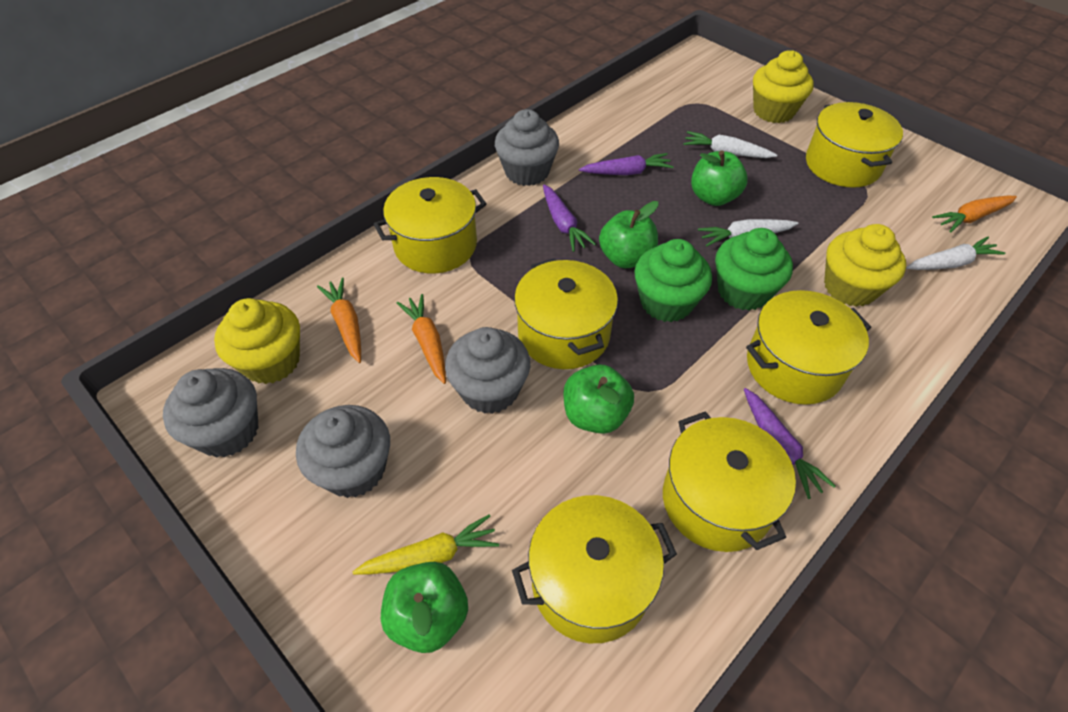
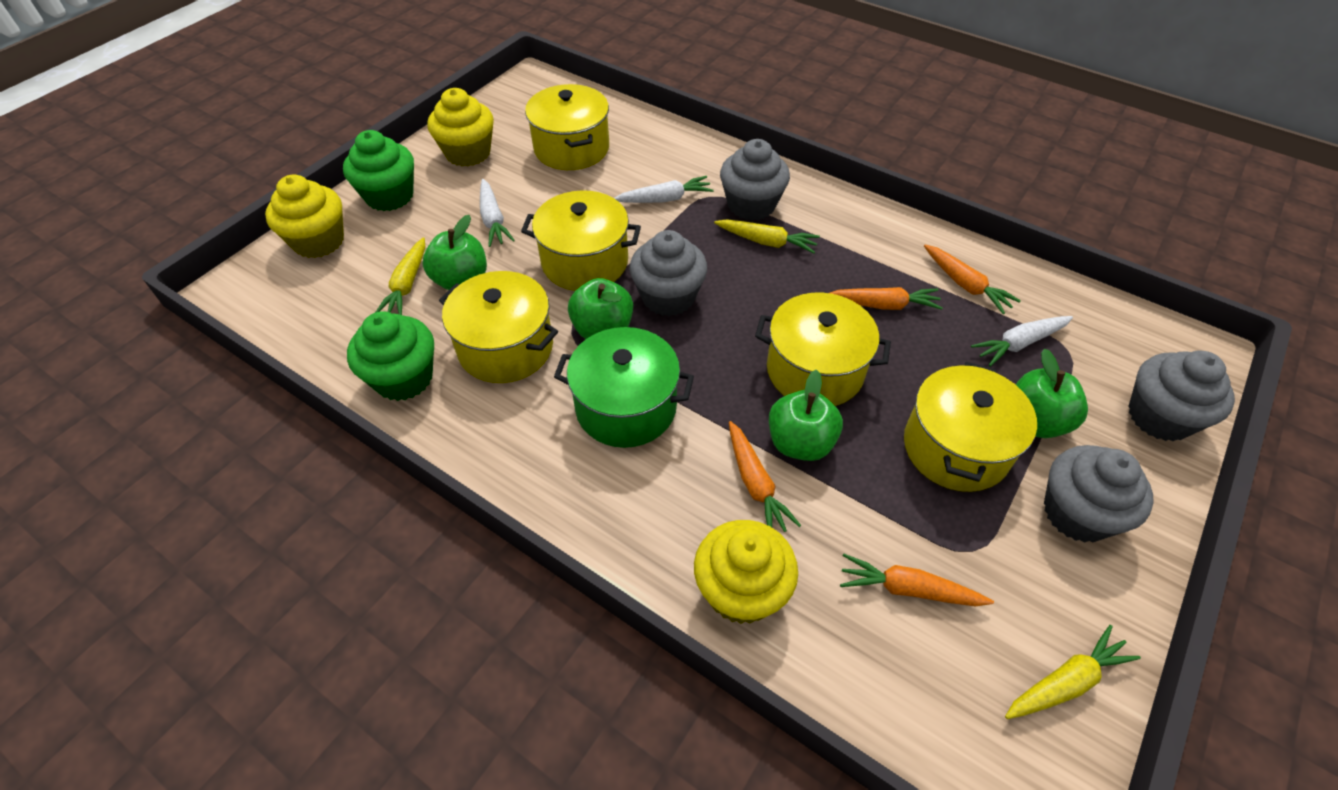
green pot: 0 -> 1
orange carrot: 3 -> 4
purple carrot: 3 -> 0
yellow carrot: 1 -> 3
yellow pot: 6 -> 5

